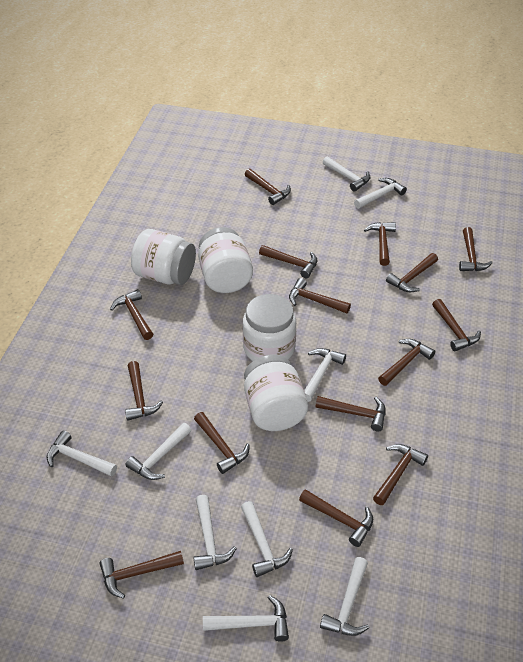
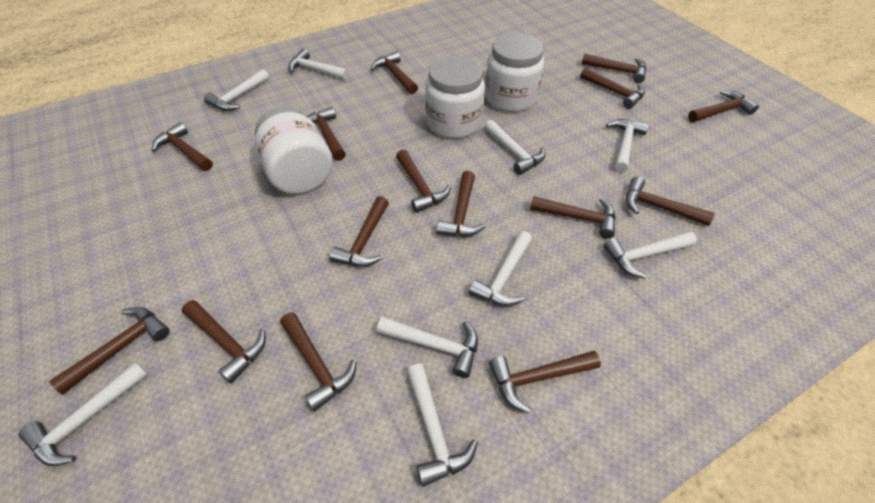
white jar: 4 -> 3

